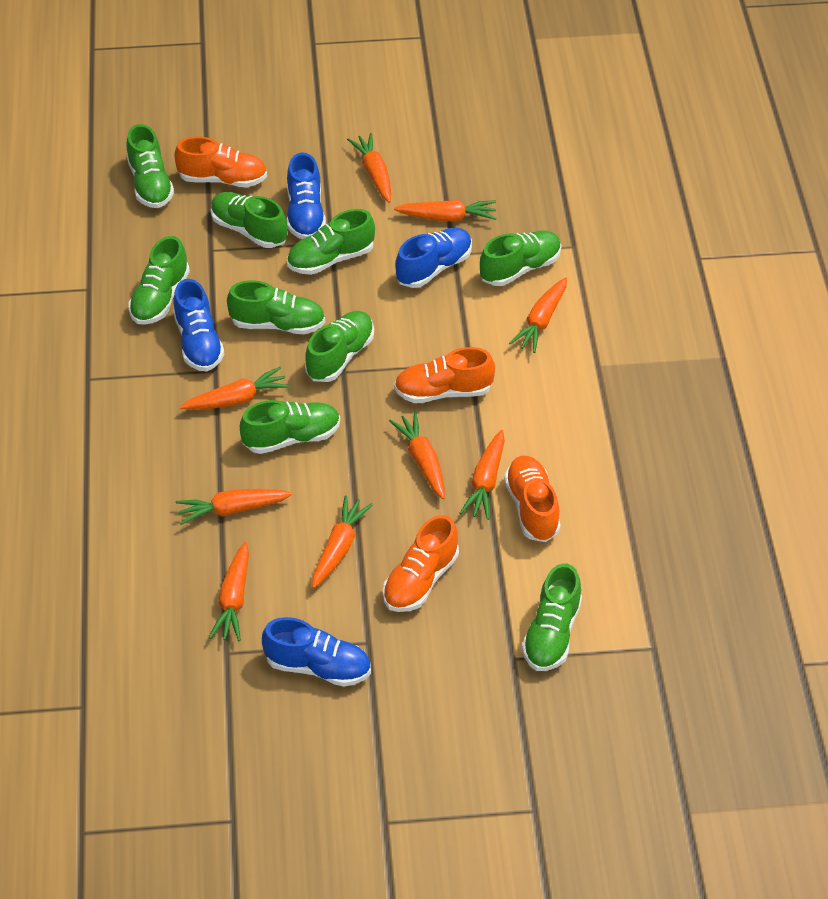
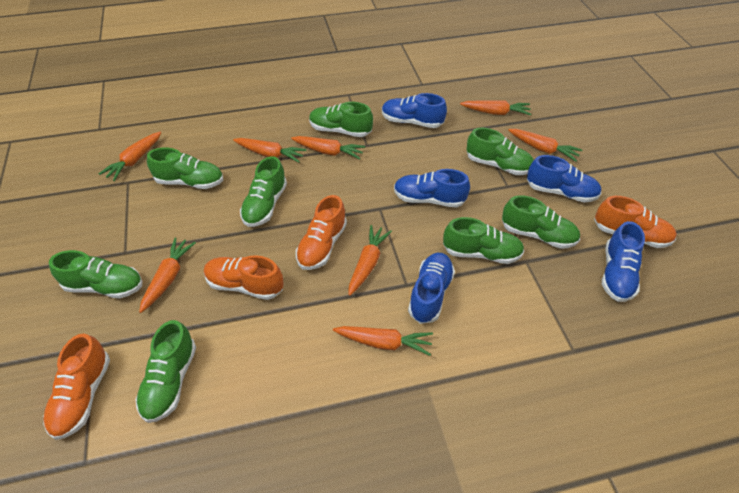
blue shoe: 4 -> 5
green shoe: 9 -> 8
orange carrot: 9 -> 8

